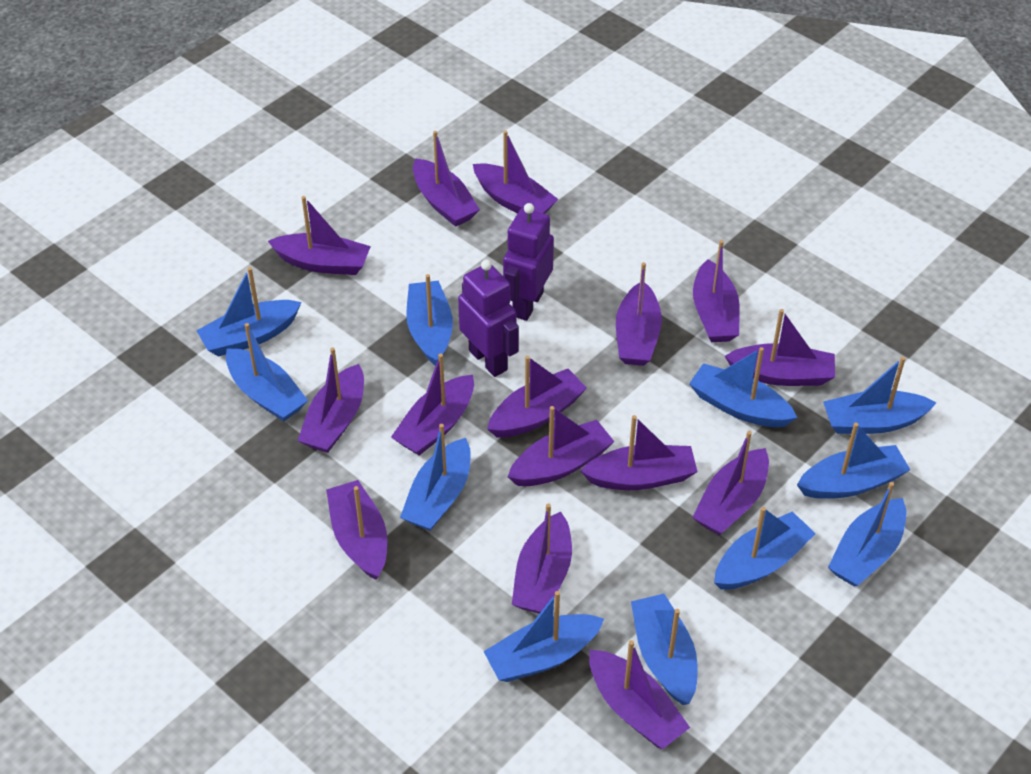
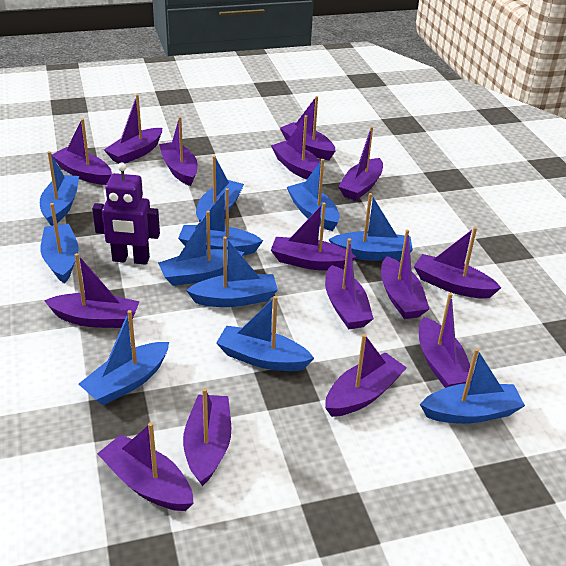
purple robot: 2 -> 1

